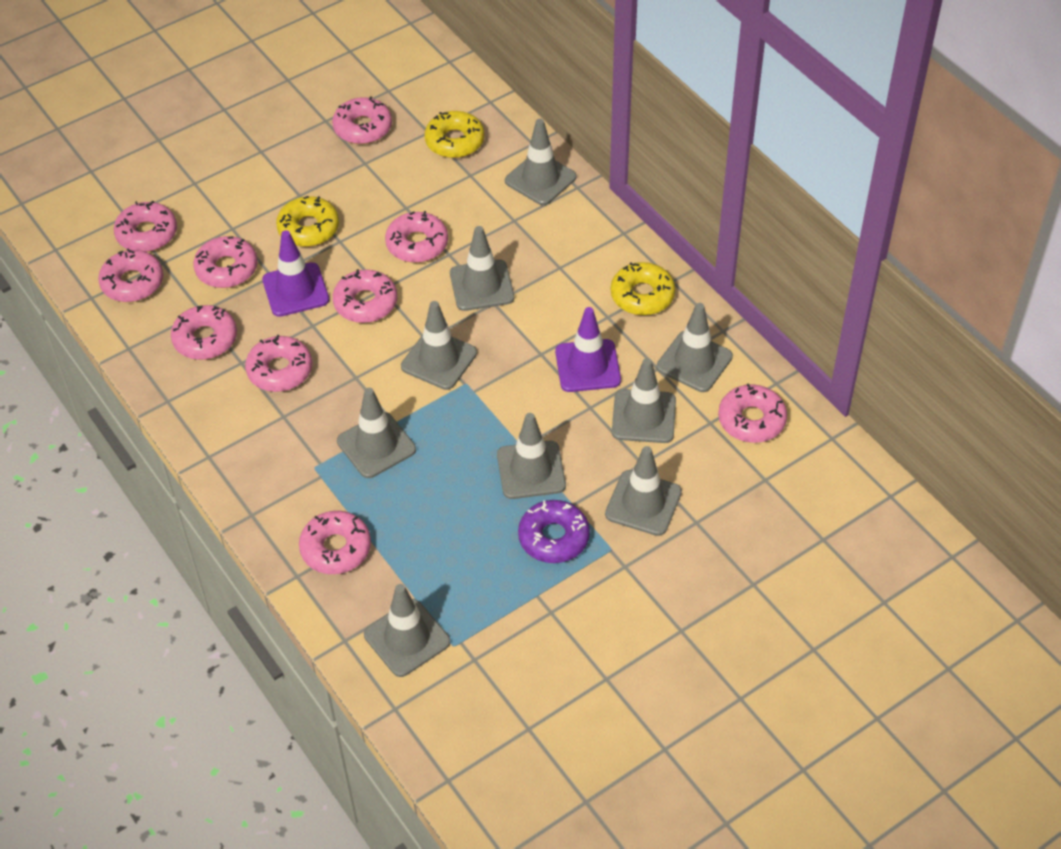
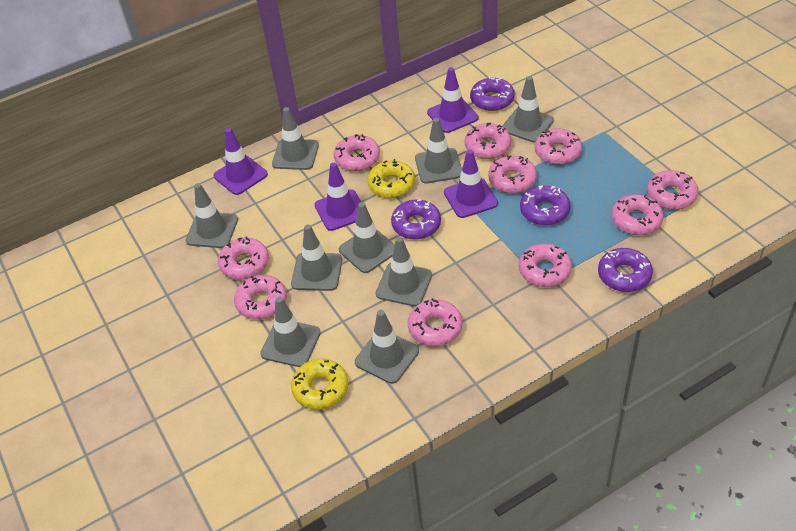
purple donut: 1 -> 4
purple traffic cone: 2 -> 4
yellow donut: 3 -> 2

